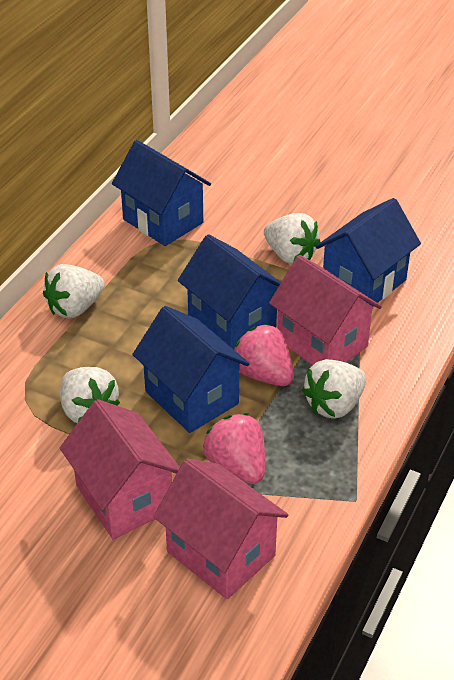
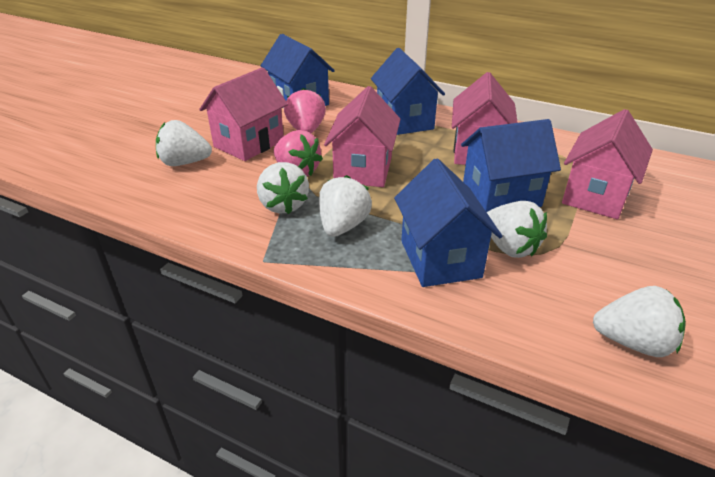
pink house: 3 -> 4
white strawberry: 4 -> 5

